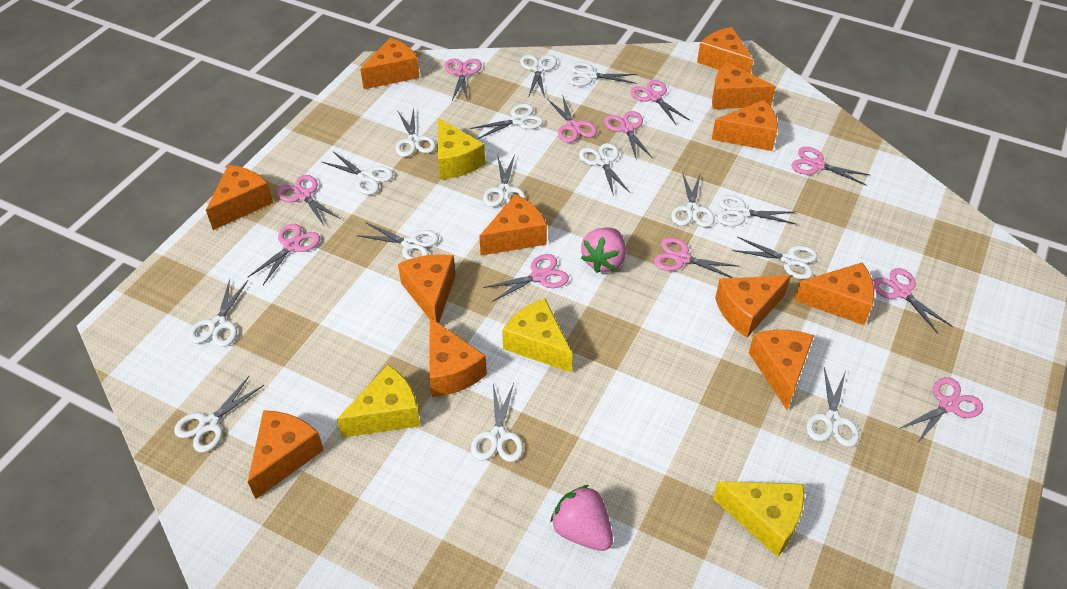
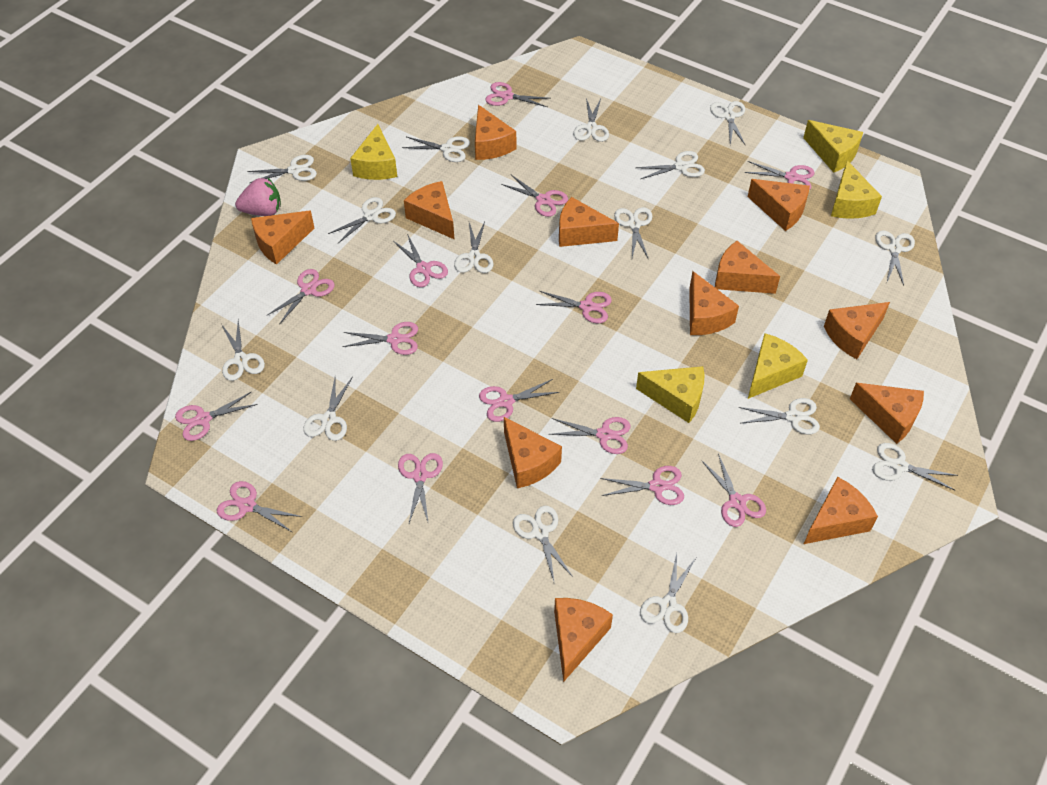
pink scissors: 11 -> 14
pink strawberry: 2 -> 1
yellow cheese: 4 -> 5

